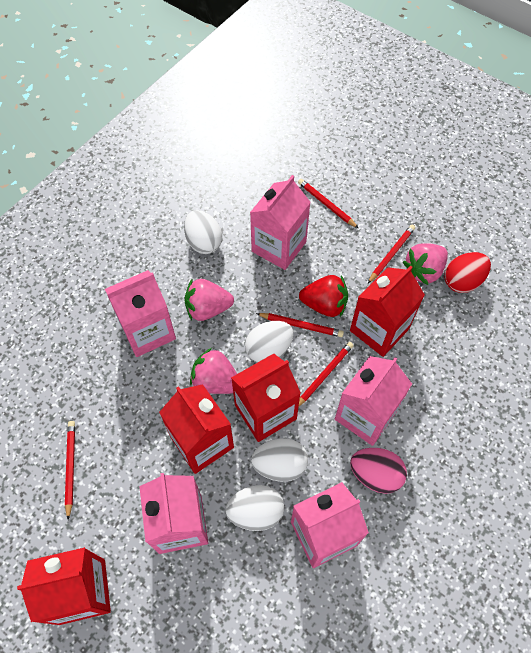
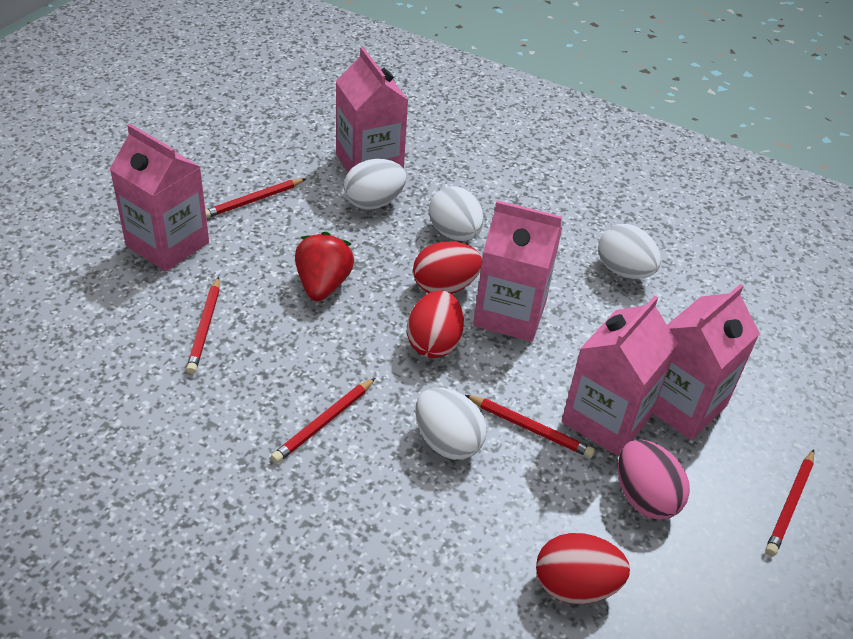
pink strawberry: 3 -> 0
red carton: 4 -> 0
red egg: 1 -> 3

